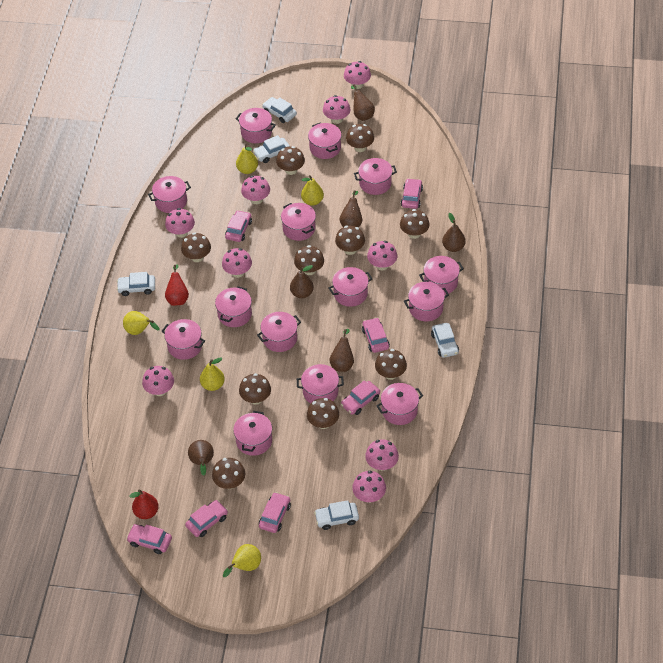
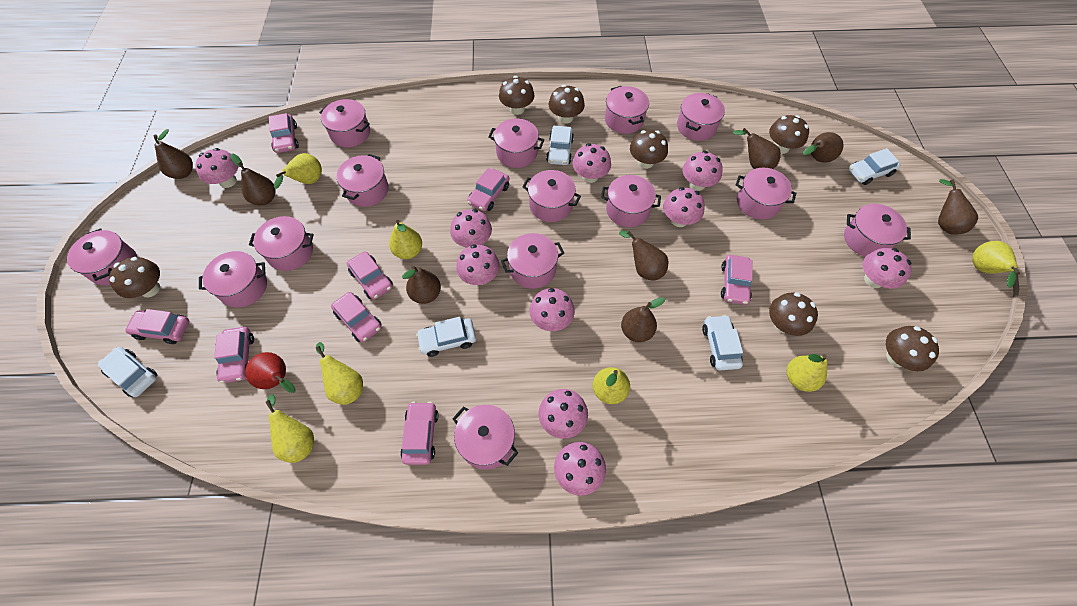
brown mushroom: 10 -> 7
brown pear: 6 -> 8
pink car: 7 -> 8
pink mushroom: 9 -> 10
red pear: 2 -> 1
yellow pear: 5 -> 7

